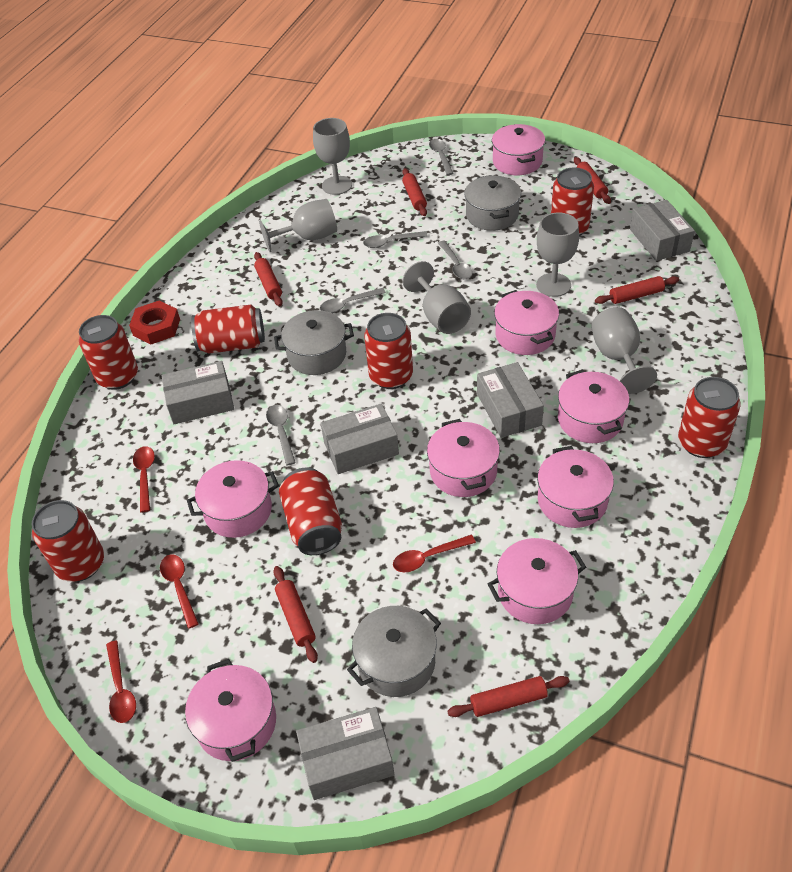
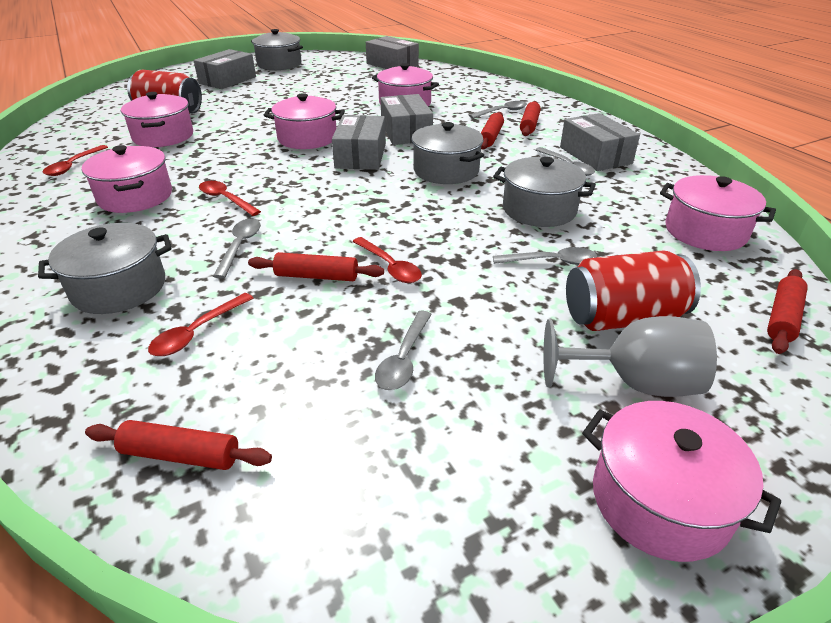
grey goblet: 5 -> 1
grey pot: 3 -> 4
pink pot: 8 -> 6
red can: 7 -> 2
red nut: 1 -> 0
red rolling pin: 6 -> 5

